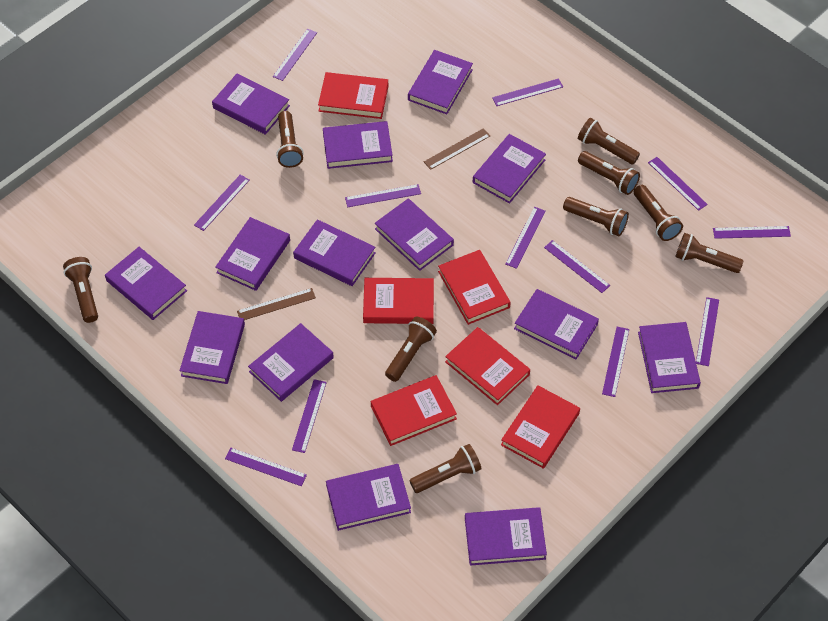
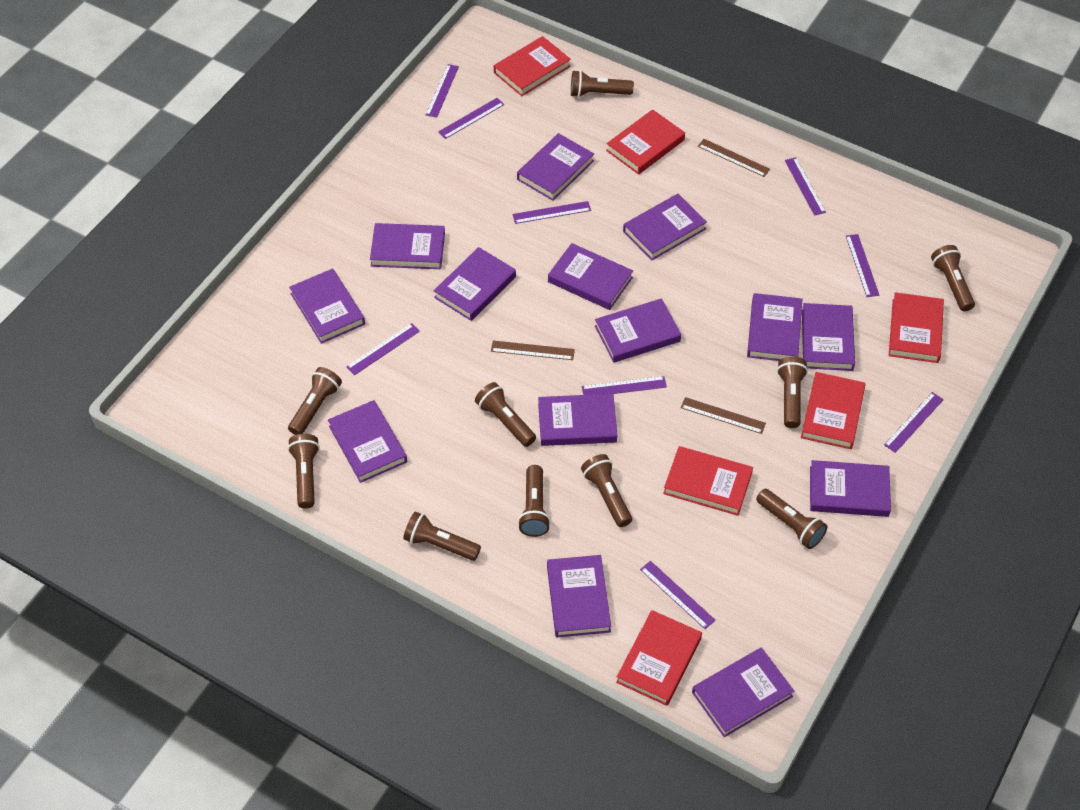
brown flashlight: 9 -> 10
brown ruler: 2 -> 3
purple ruler: 12 -> 9

